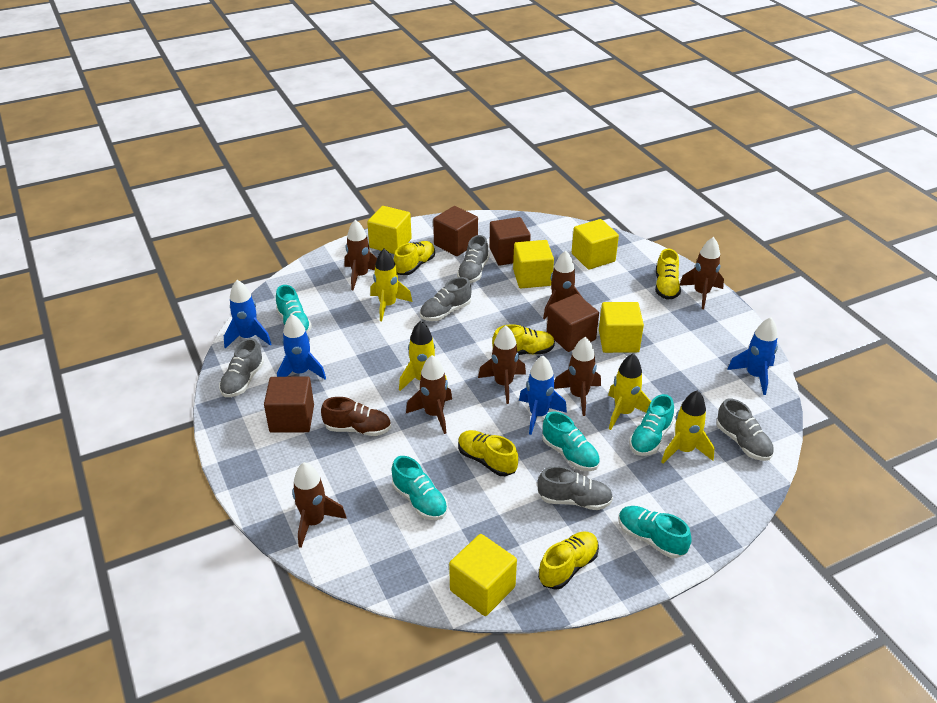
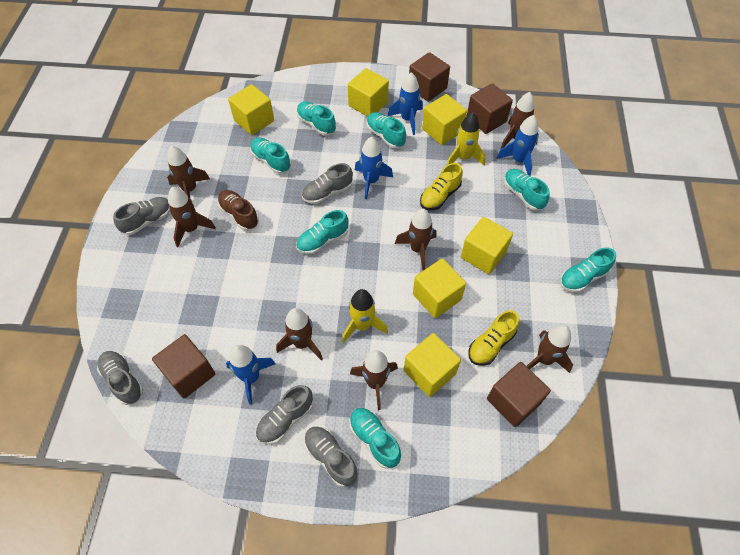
turquoise shoe: 5 -> 7
yellow cube: 5 -> 6
yellow rocket: 4 -> 2
yellow shoe: 5 -> 2

